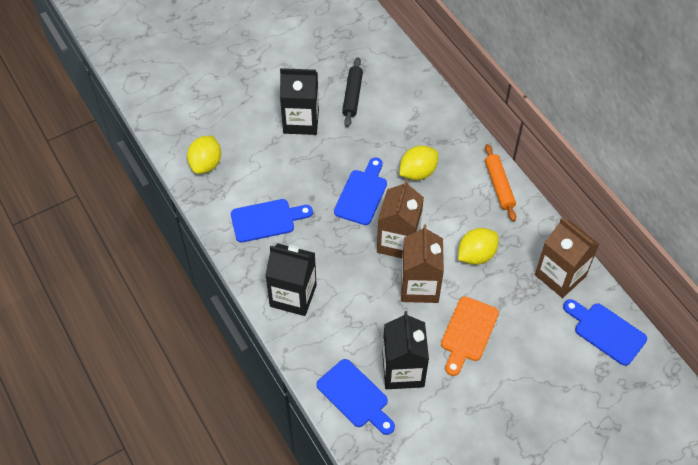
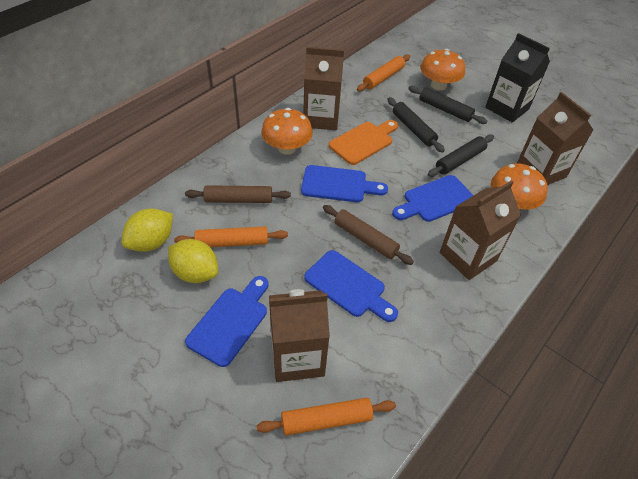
black carton: 3 -> 1
black rolling pin: 1 -> 3
brown carton: 3 -> 4
brown rolling pin: 0 -> 2
orange mushroom: 0 -> 3
orange rolling pin: 1 -> 3
yellow lemon: 3 -> 2

